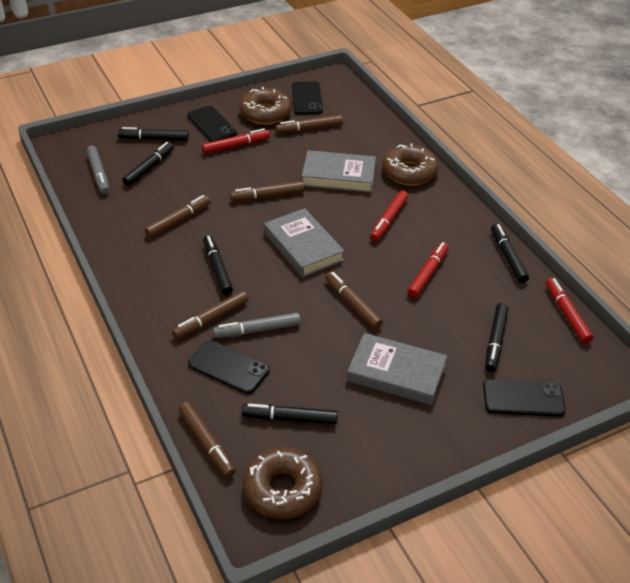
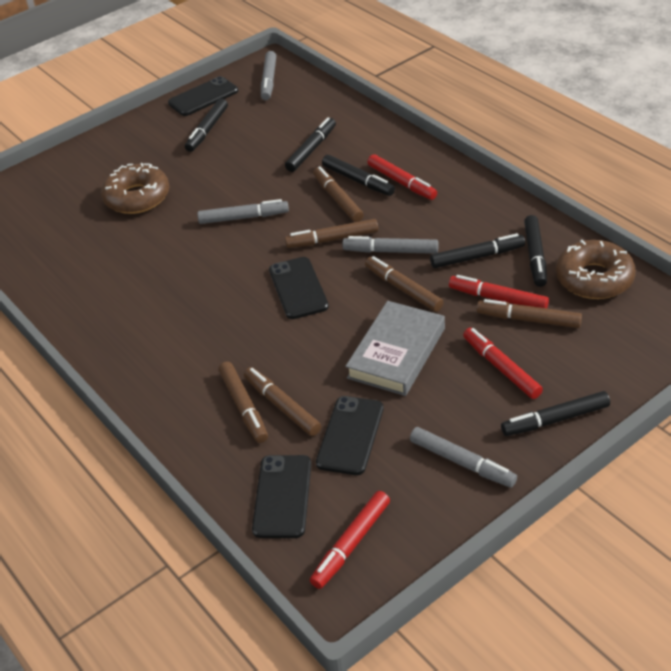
brown donut: 3 -> 2
grey book: 3 -> 1
grey marker: 2 -> 4

